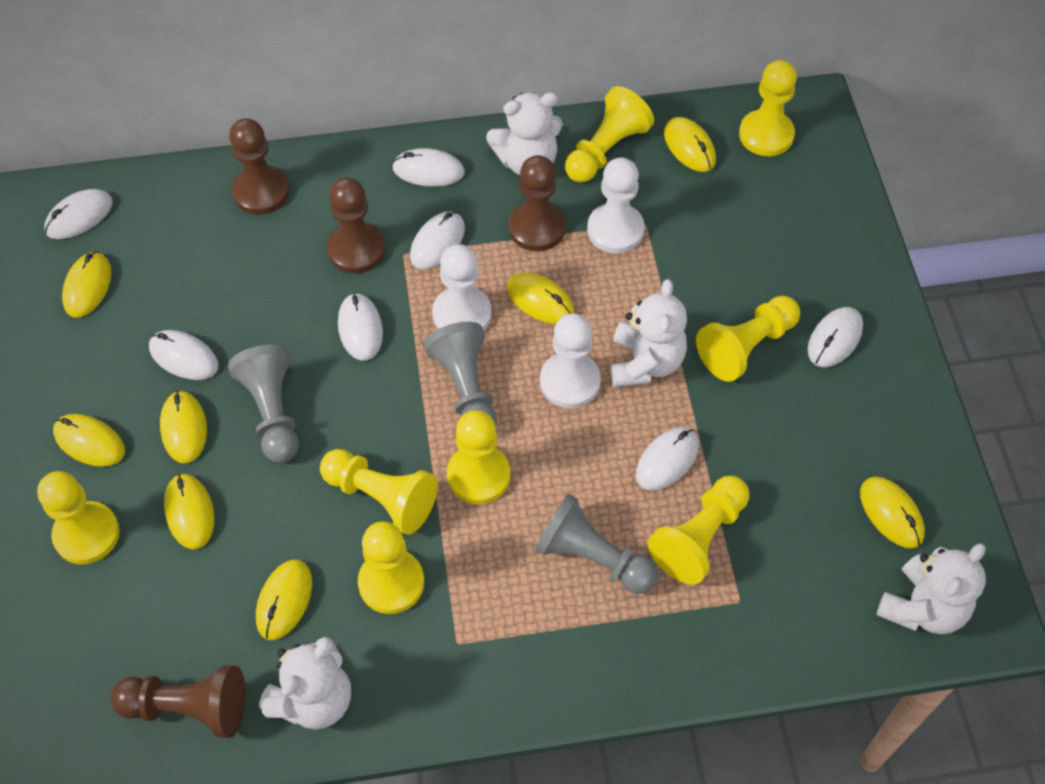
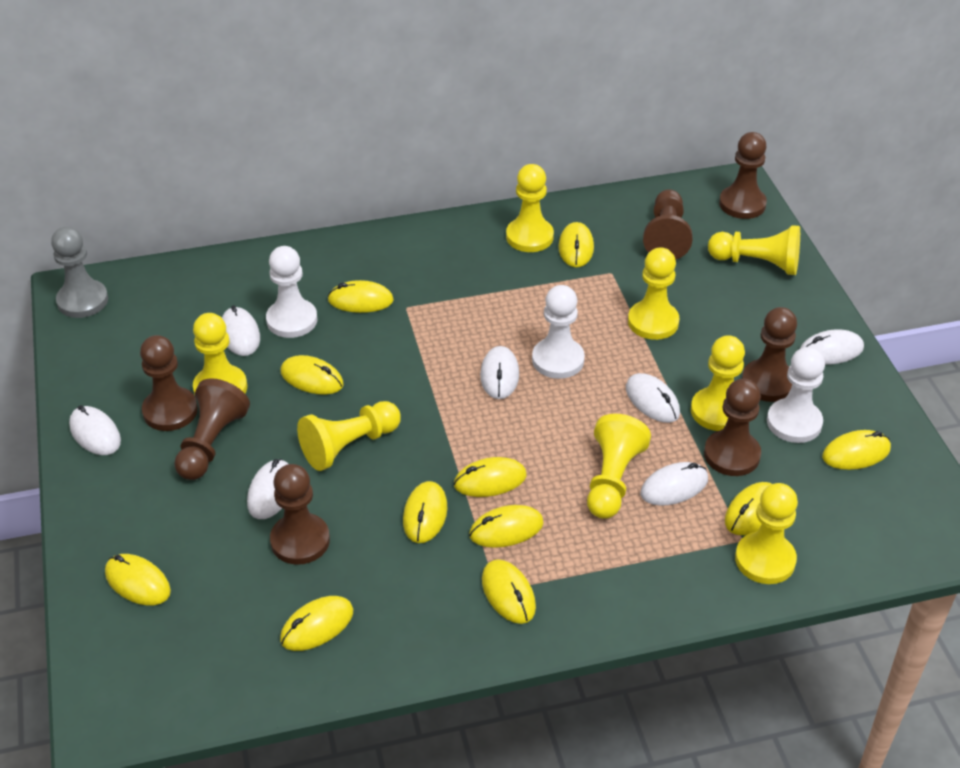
brown pawn: 4 -> 7
grey pawn: 3 -> 1
white teddy bear: 4 -> 0
yellow mouse: 8 -> 11

